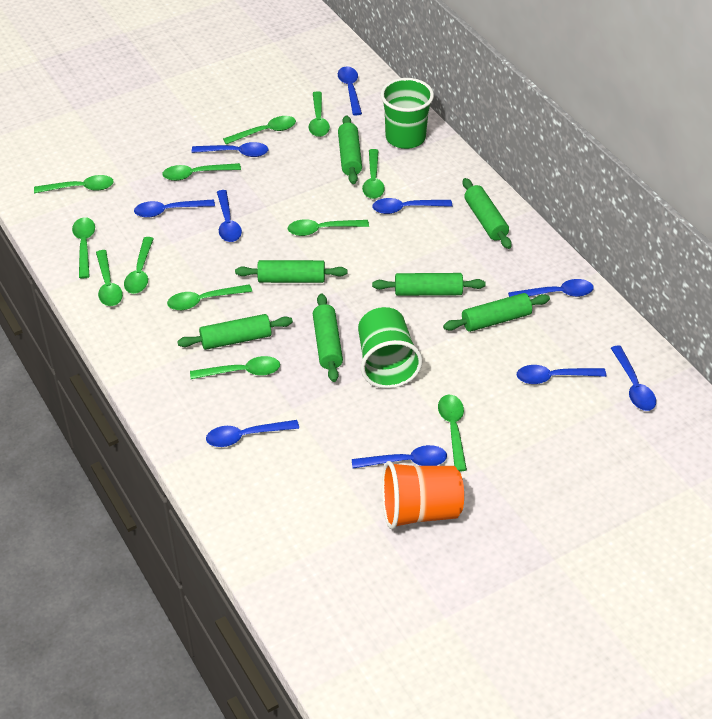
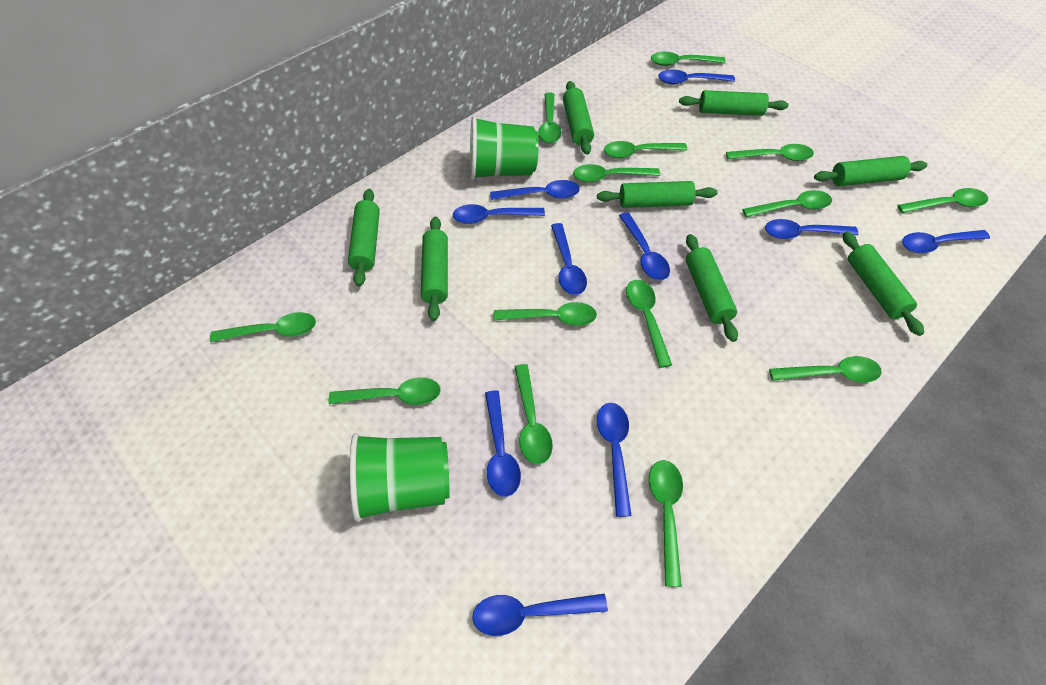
green rolling pin: 7 -> 8
green spoon: 12 -> 14
orange cup: 1 -> 0

